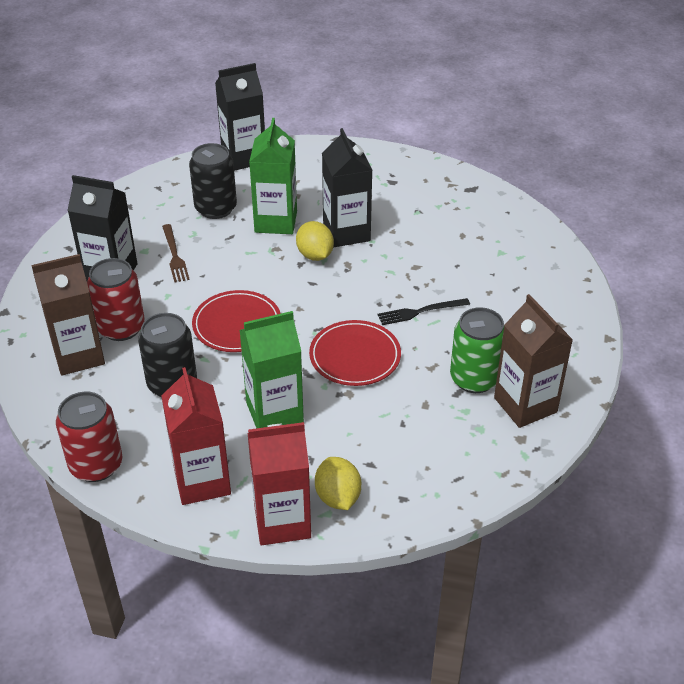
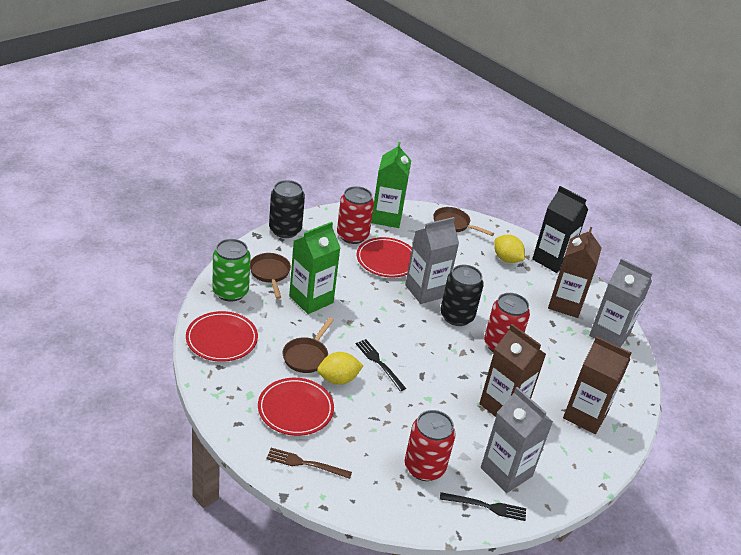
black carton: 3 -> 1
black fork: 1 -> 2
brown carton: 2 -> 3
brown pan: 0 -> 3
grey carton: 0 -> 3
red can: 2 -> 3
red carton: 2 -> 0
red plate: 2 -> 3

